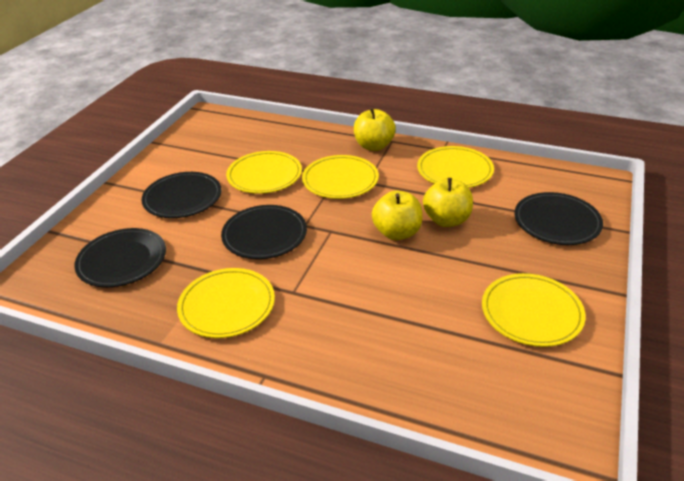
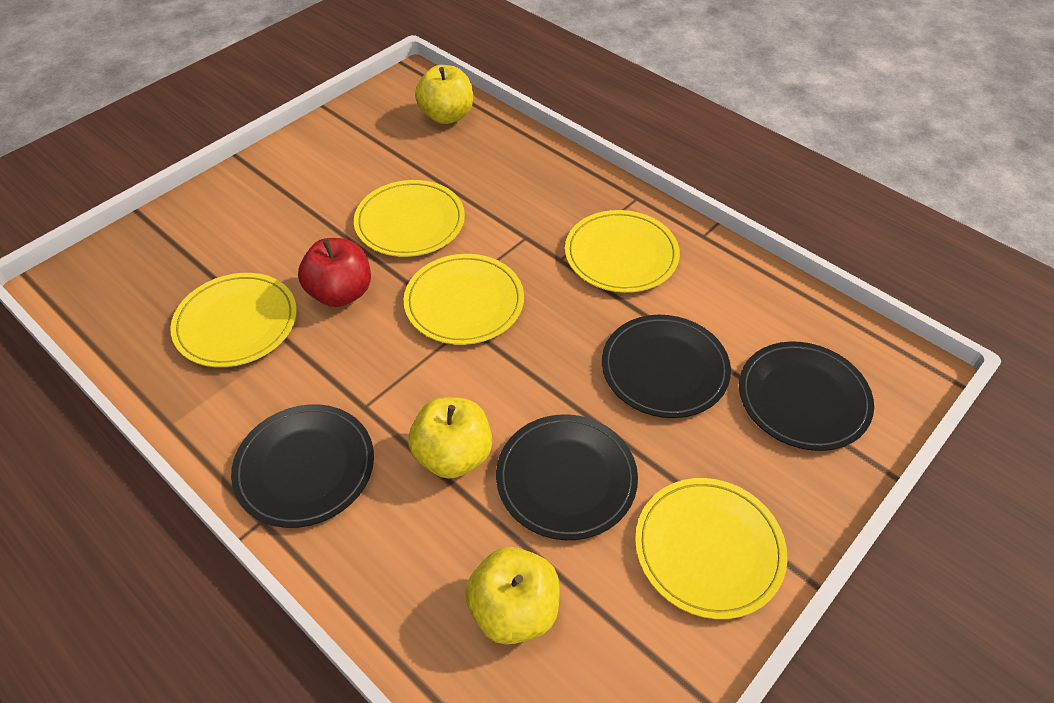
red apple: 0 -> 1

